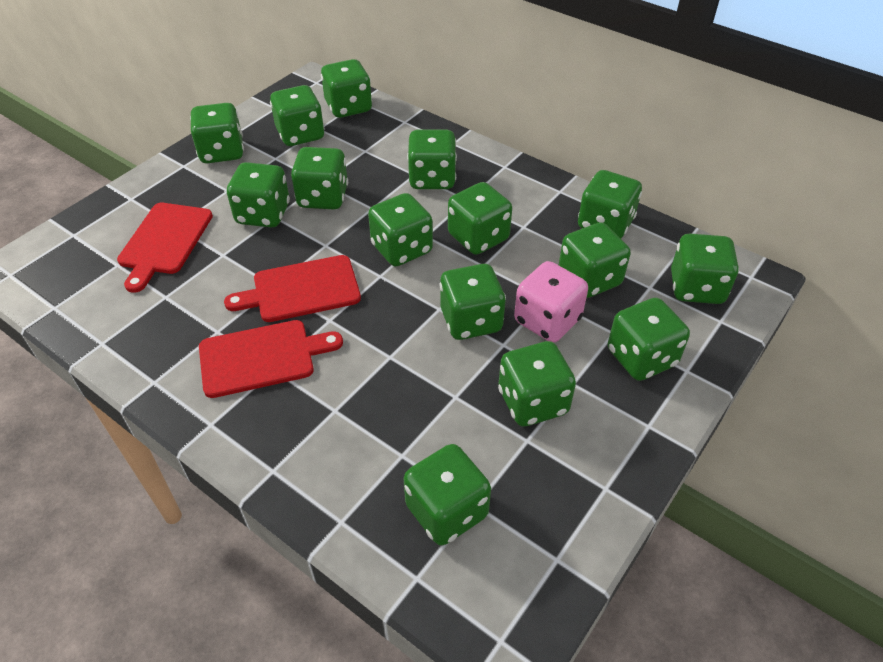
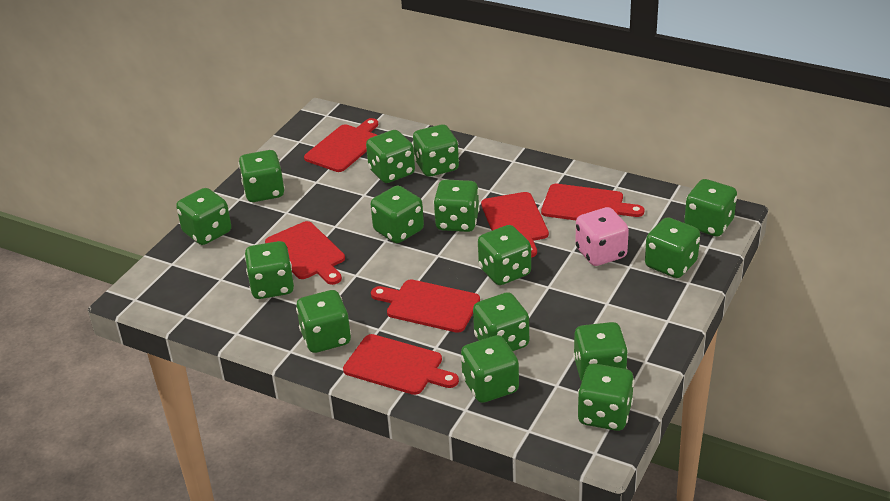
red cutting board: 3 -> 6

